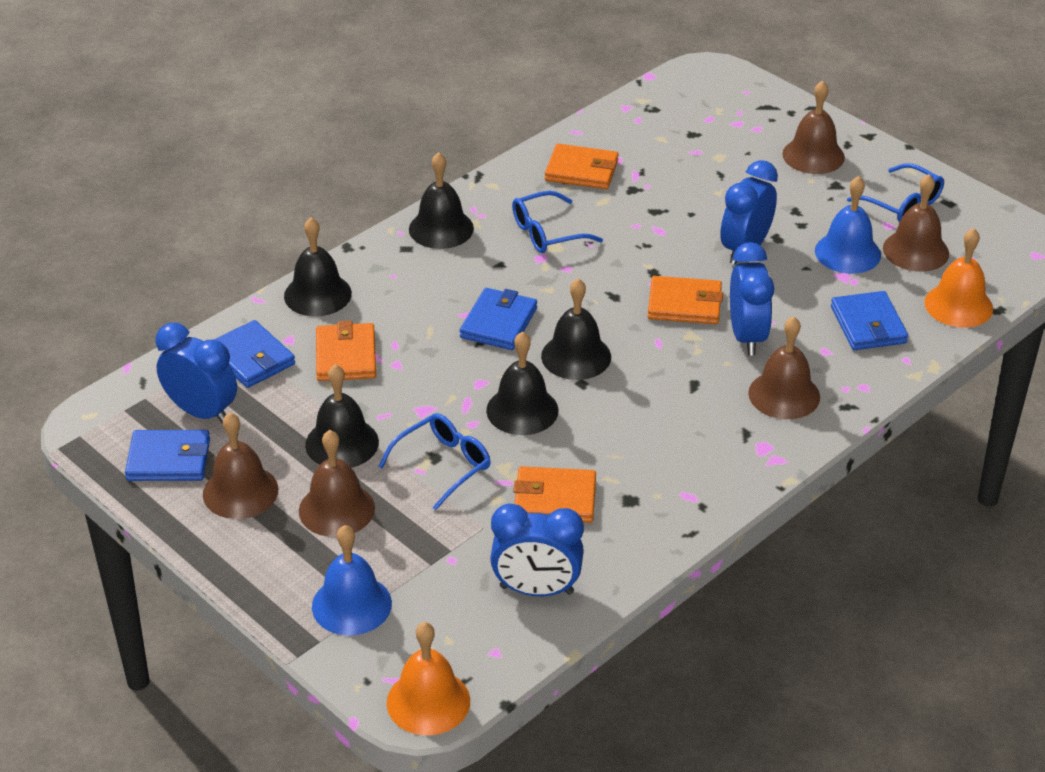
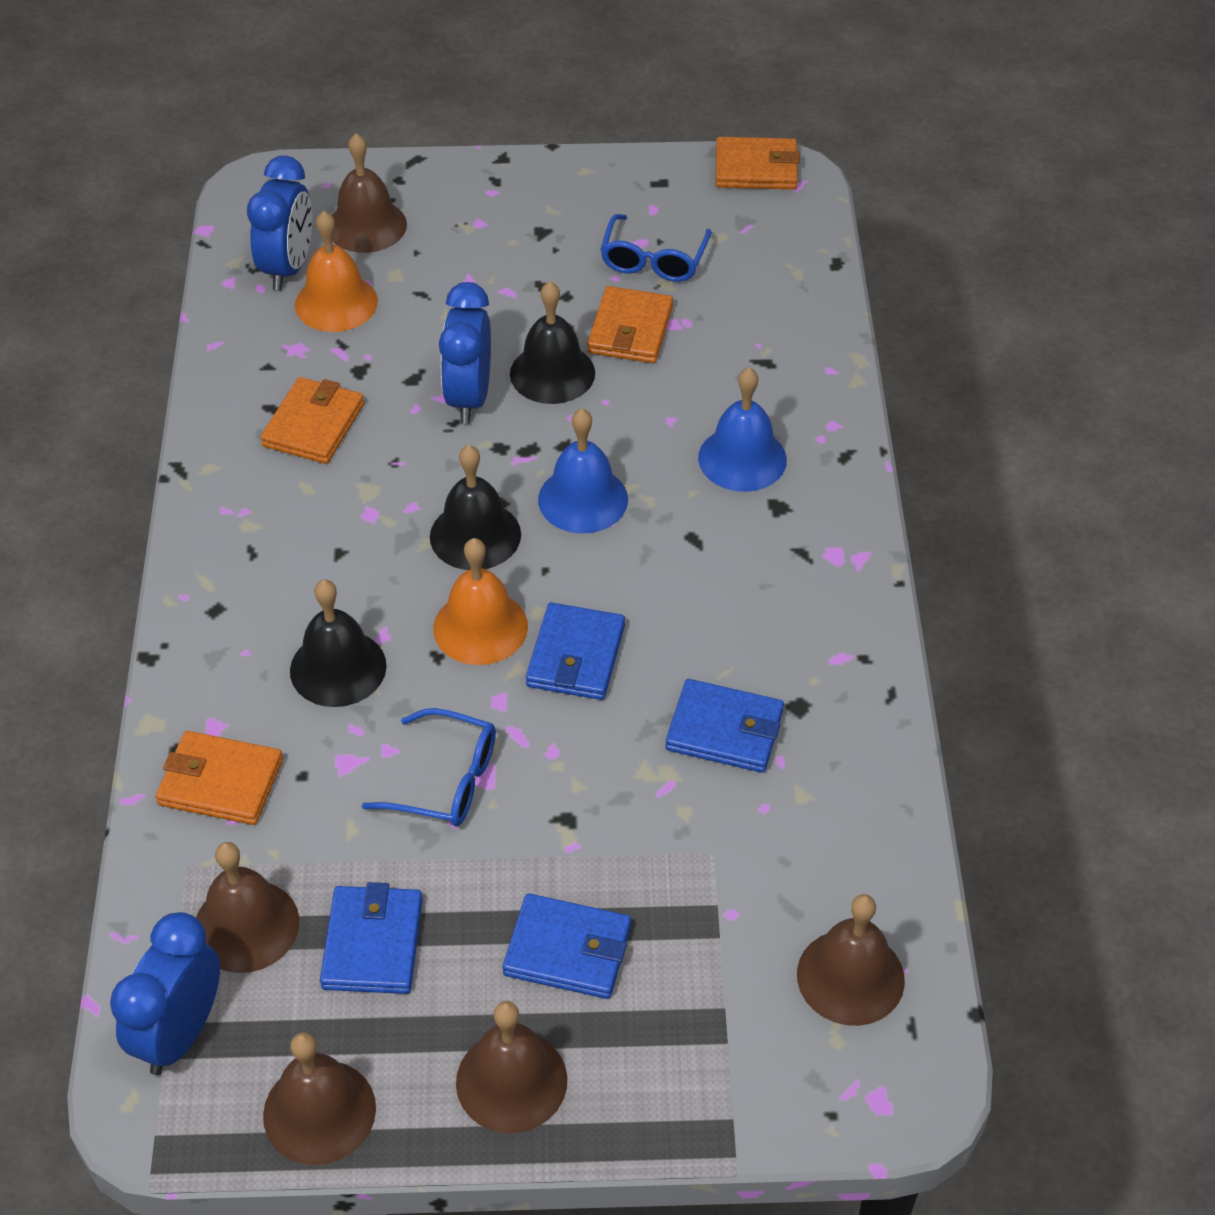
black bell: 5 -> 3
blue clock: 4 -> 3
blue glasses: 3 -> 2

